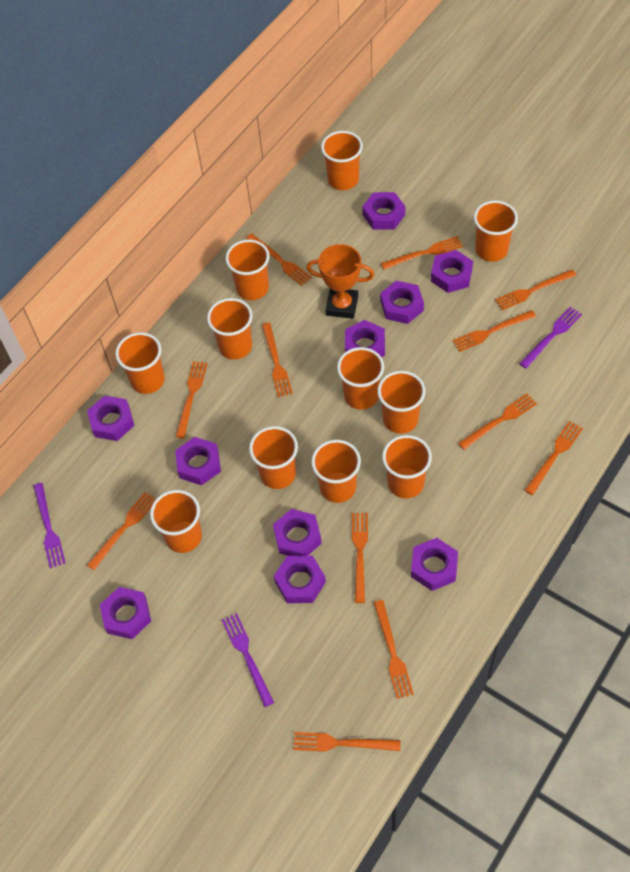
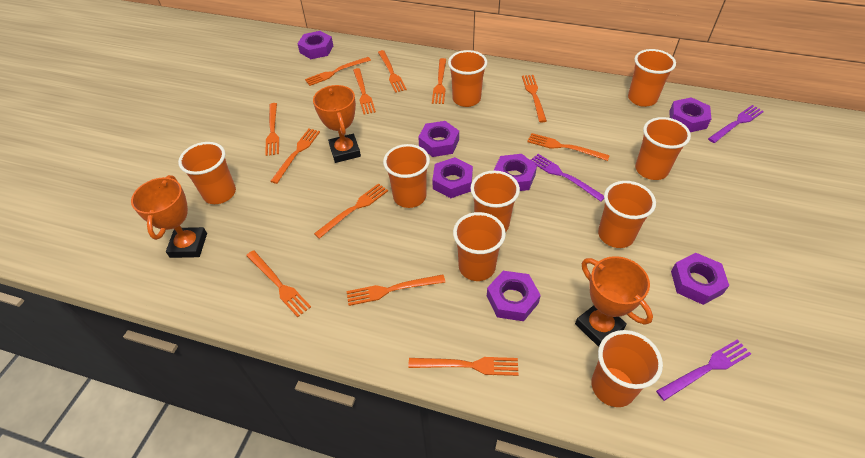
orange cup: 11 -> 9
orange trophy: 1 -> 3
purple nut: 10 -> 7

